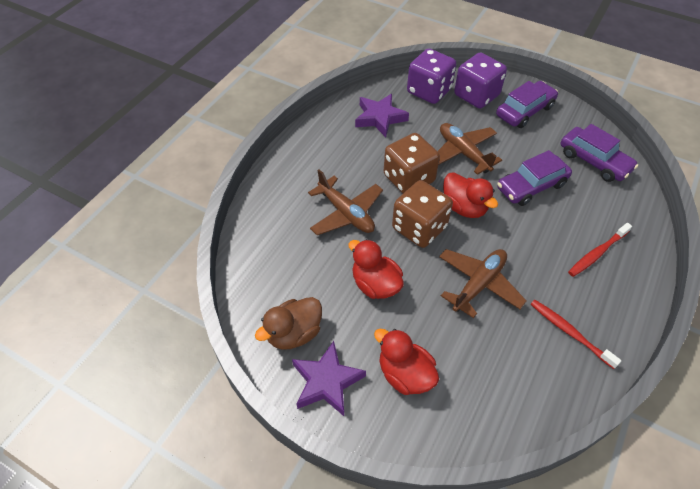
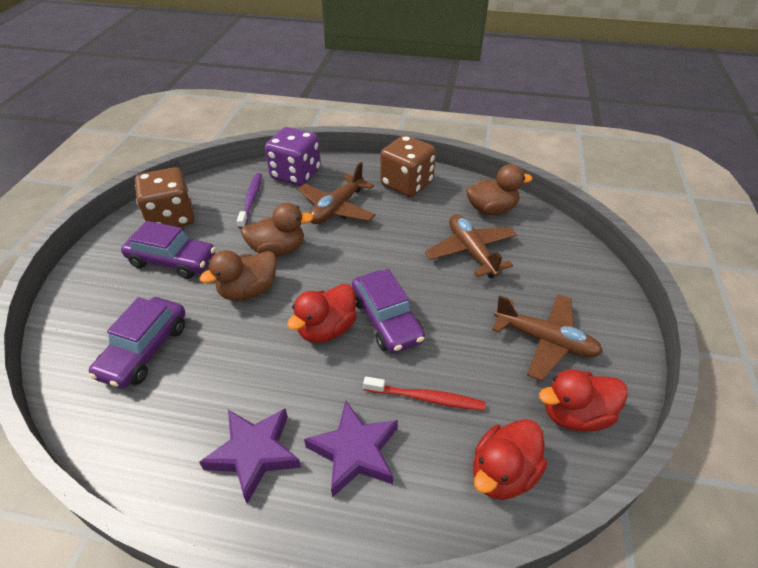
brown duck: 1 -> 3
purple dice: 2 -> 1
purple toothbrush: 0 -> 1
red toothbrush: 2 -> 1

